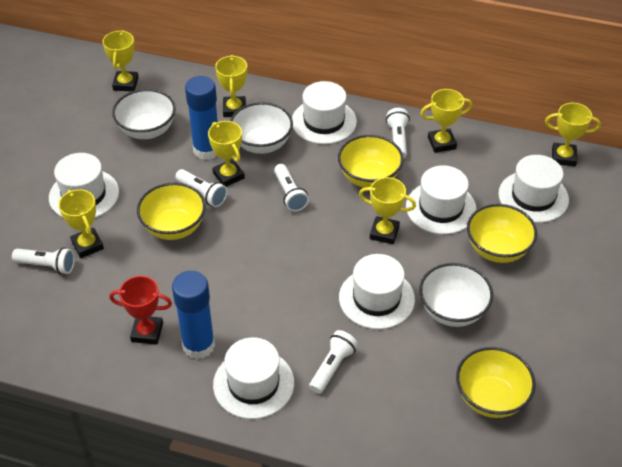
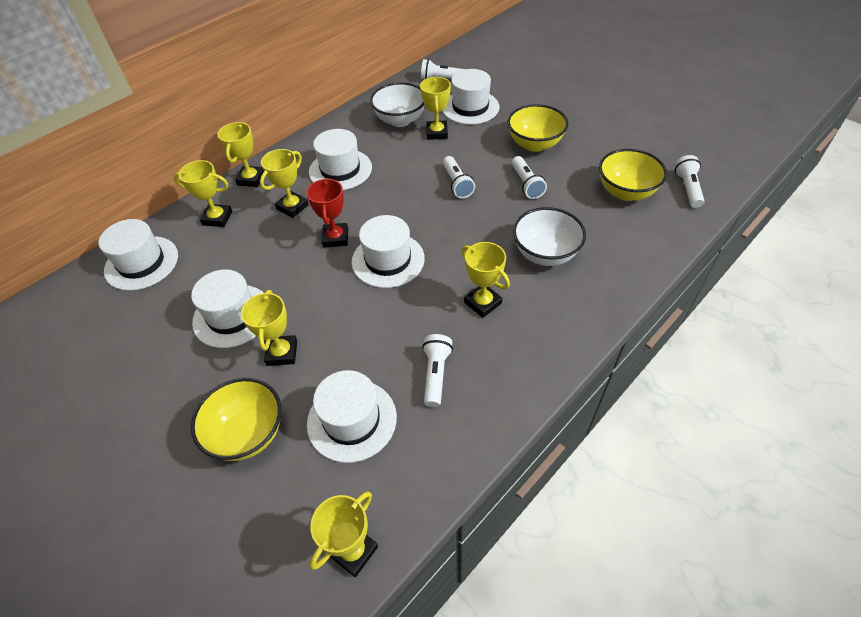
blue glue stick: 2 -> 0
white bowl: 3 -> 2
yellow bowl: 4 -> 3

